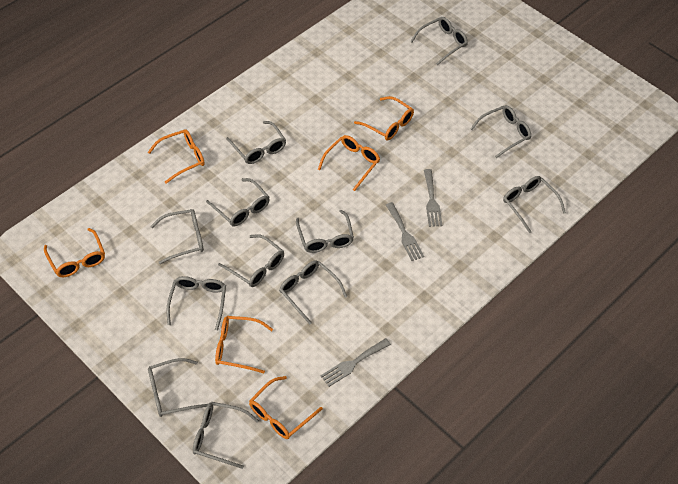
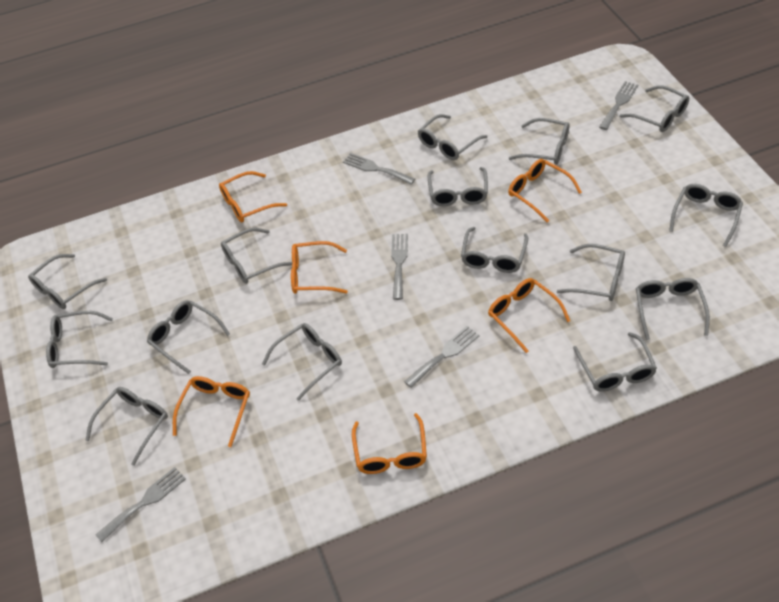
grey fork: 3 -> 5
grey glasses: 12 -> 15

